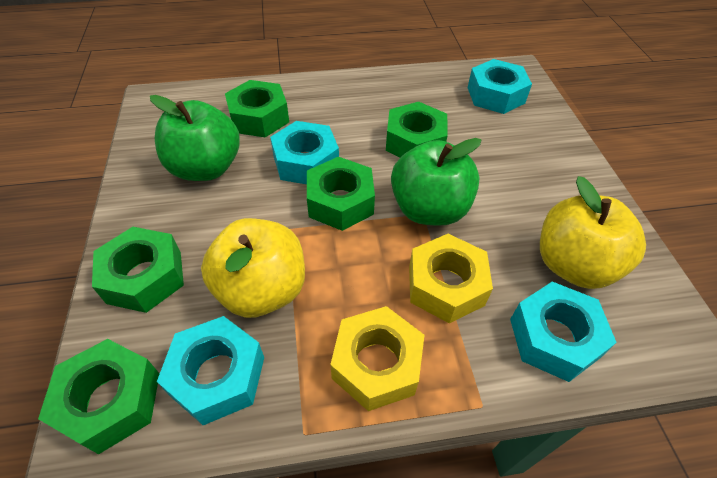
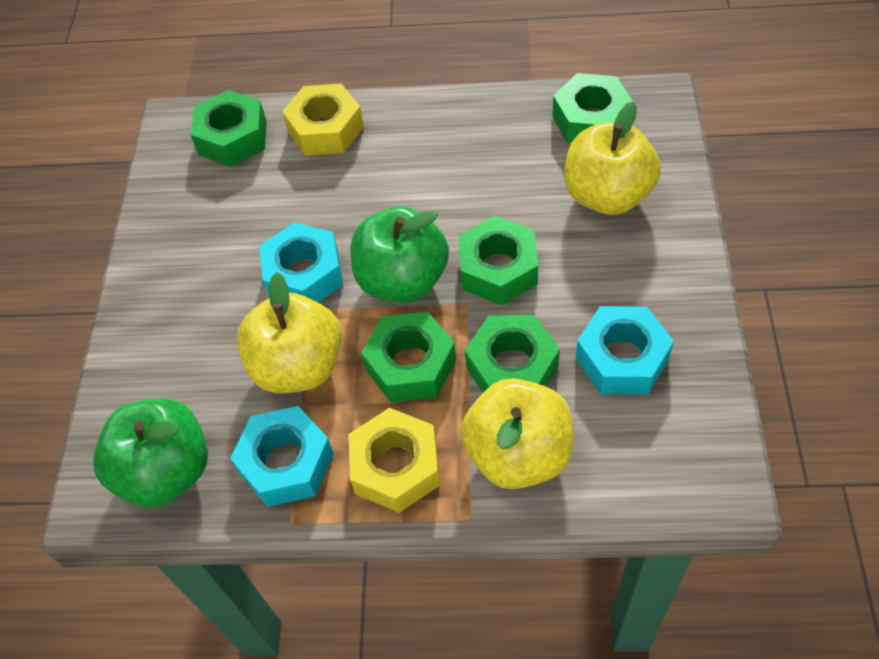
turquoise nut: 4 -> 3
yellow apple: 2 -> 3

